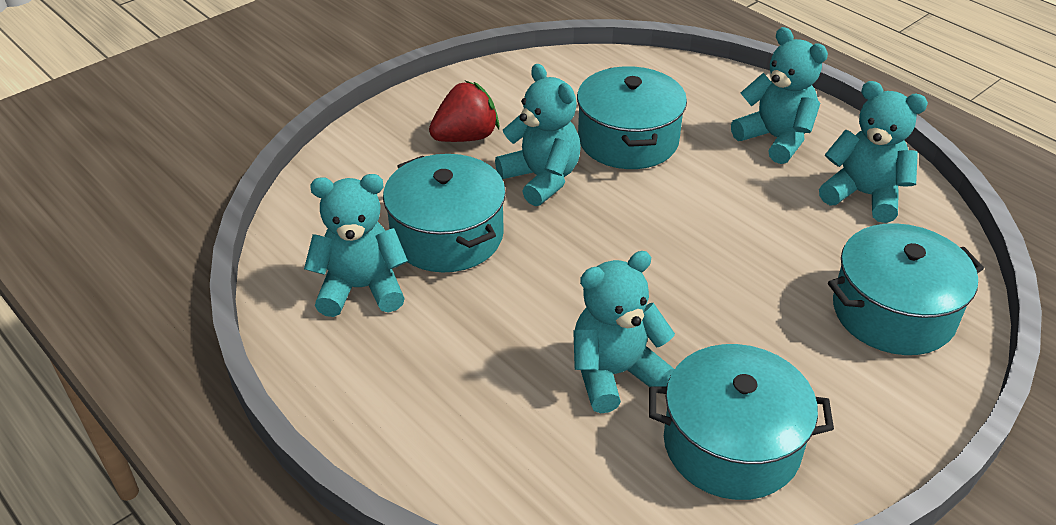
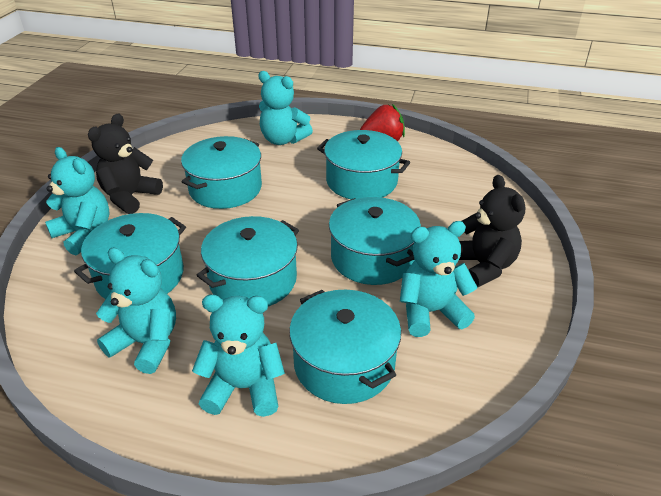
black teddy bear: 0 -> 2
turquoise pot: 4 -> 6

